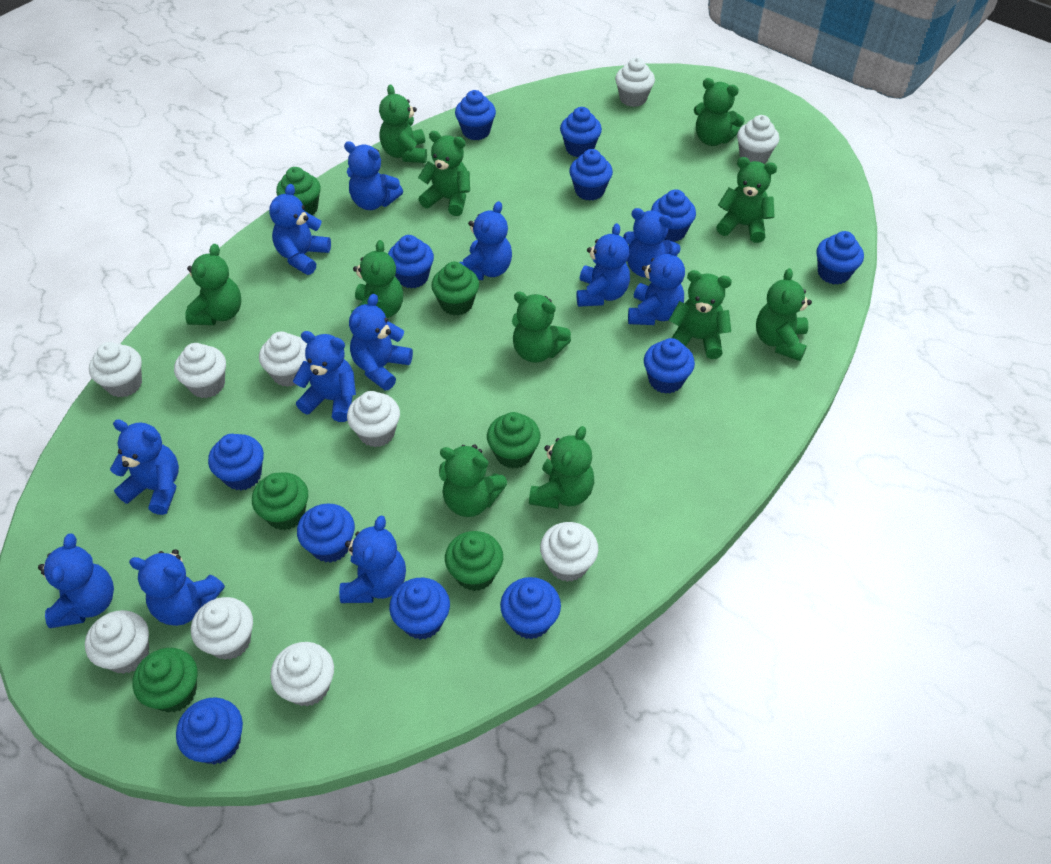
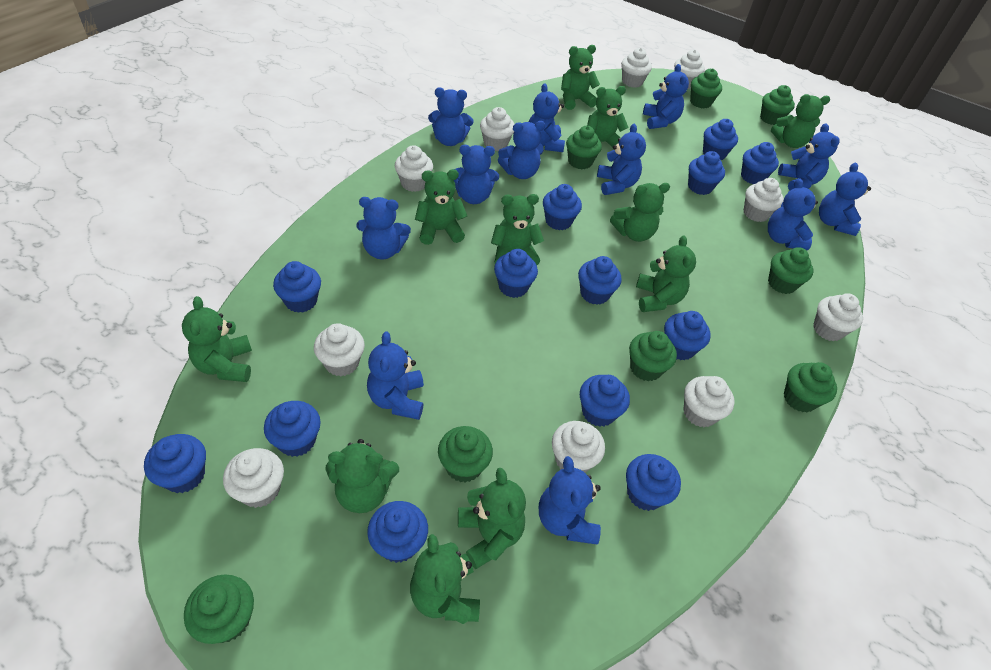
blue cupcake: 12 -> 13
green cupcake: 6 -> 8

